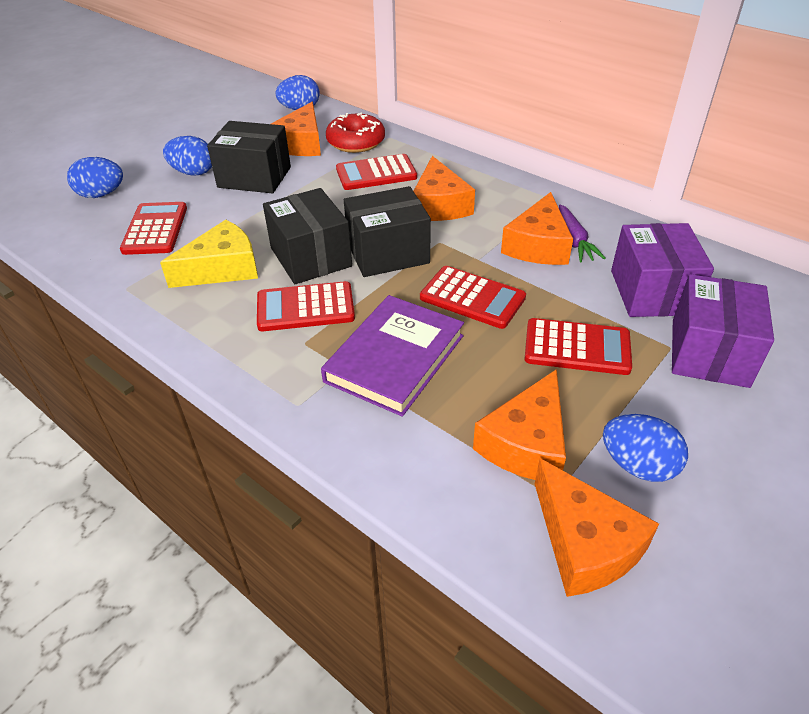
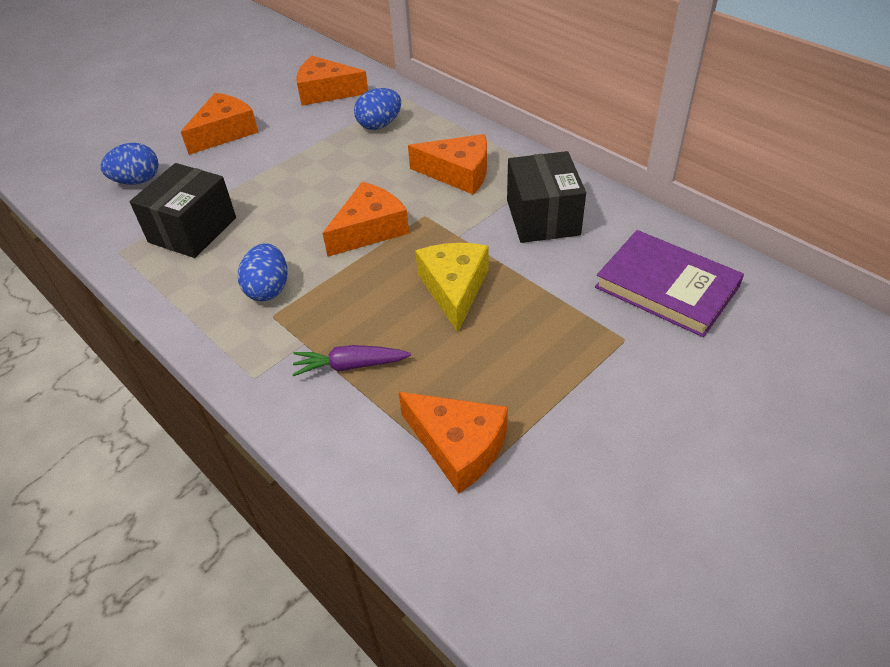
black box: 3 -> 2
blue egg: 4 -> 3
purple box: 2 -> 0
red calculator: 5 -> 0
red donut: 1 -> 0

